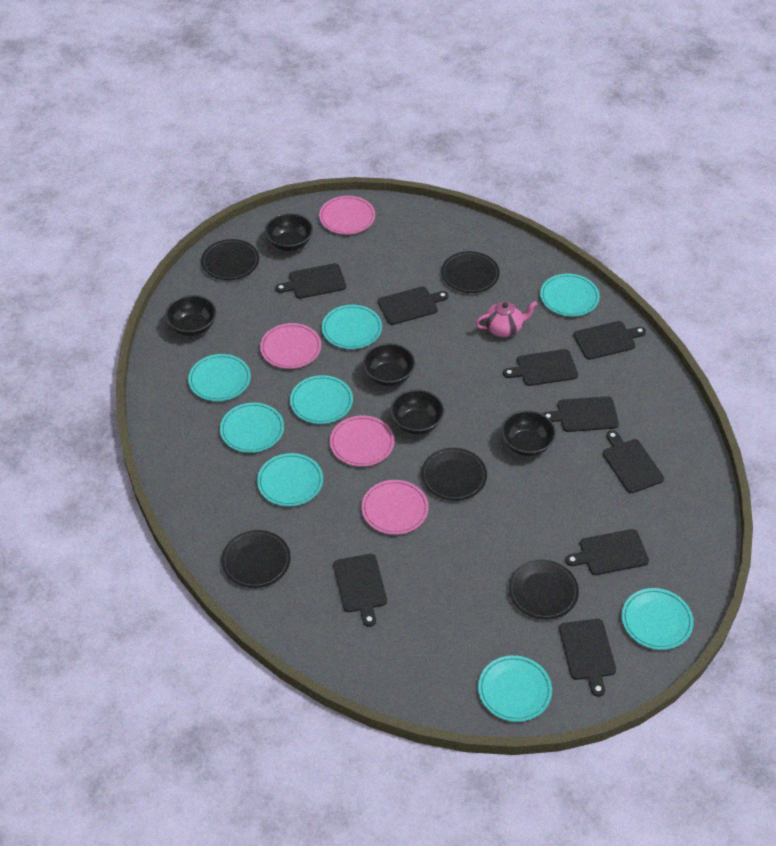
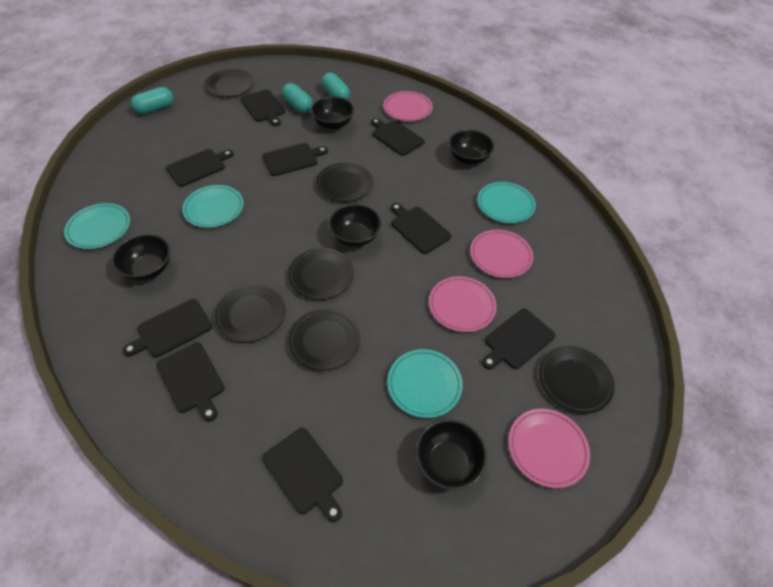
black plate: 5 -> 6
pink teapot: 1 -> 0
turquoise capsule: 0 -> 3
turquoise plate: 8 -> 4

